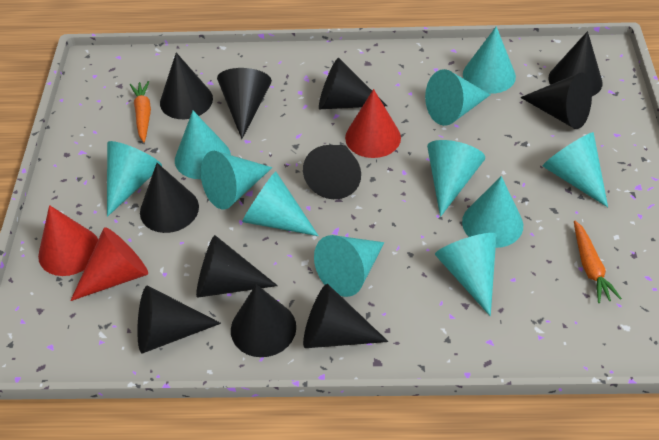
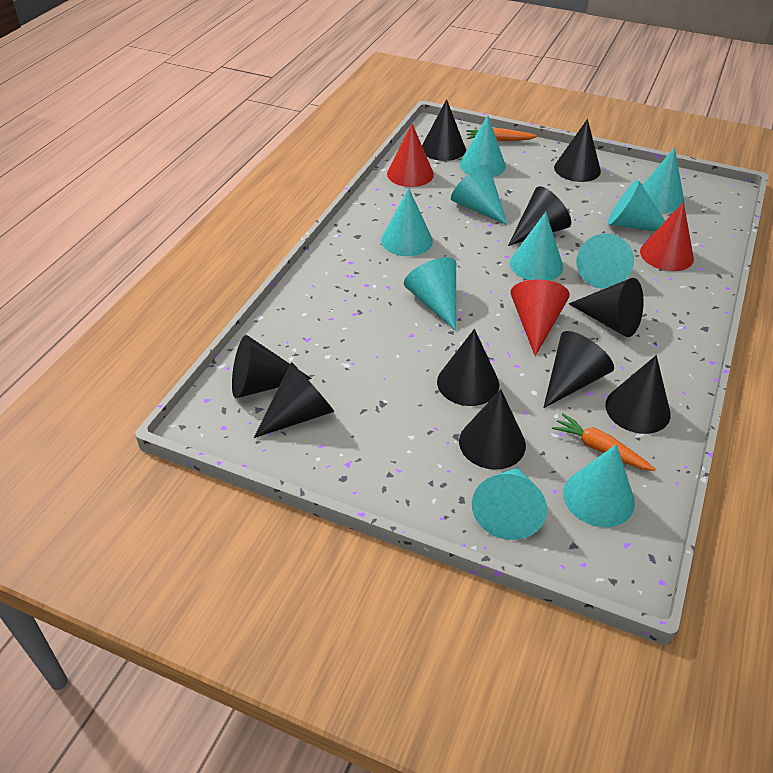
black cone: 11 -> 10
turquoise cone: 11 -> 10

